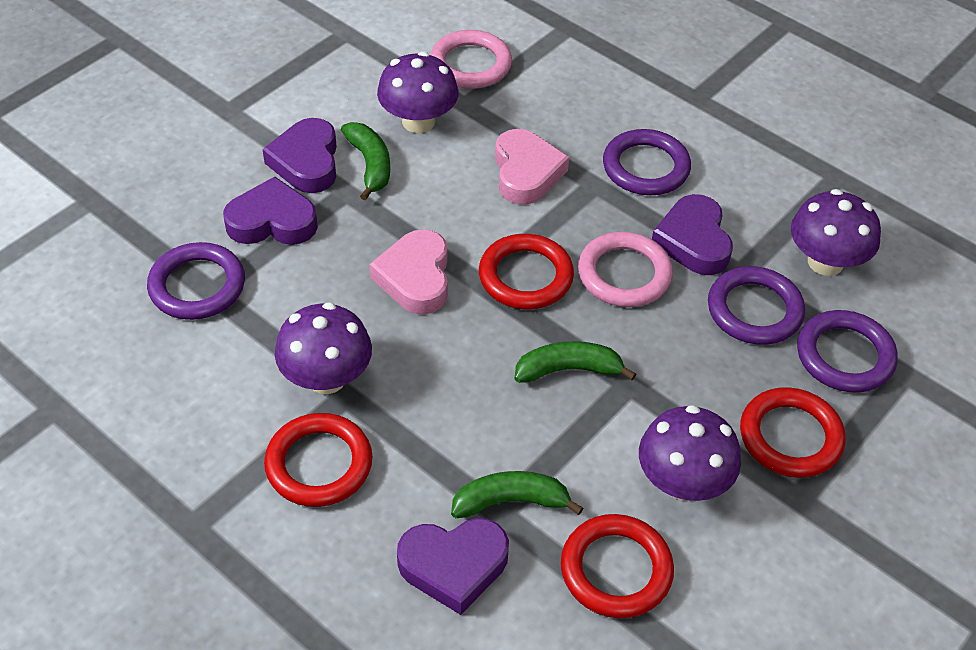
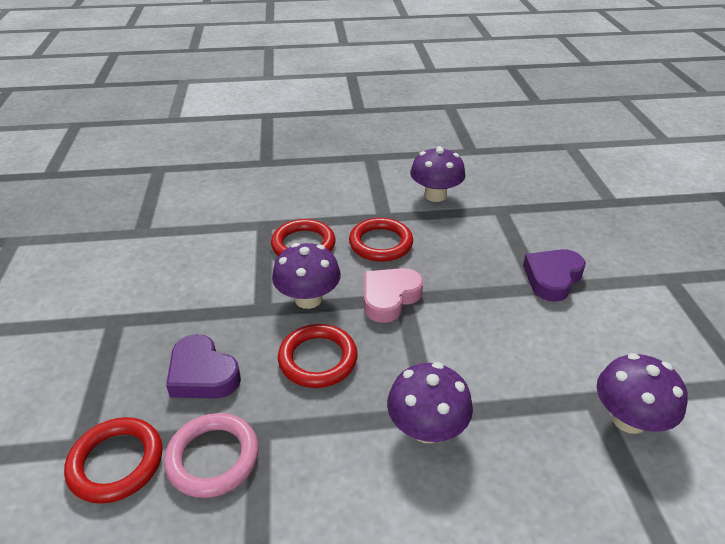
green banana: 3 -> 0
pink heart: 2 -> 1
pink ring: 2 -> 1
purple heart: 4 -> 2
purple ring: 4 -> 0

